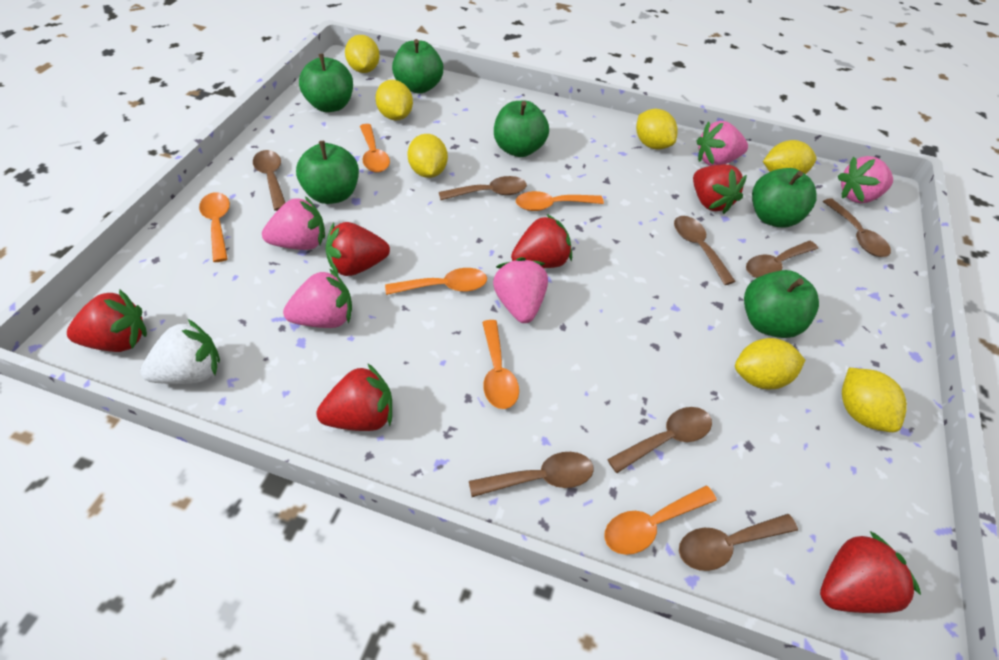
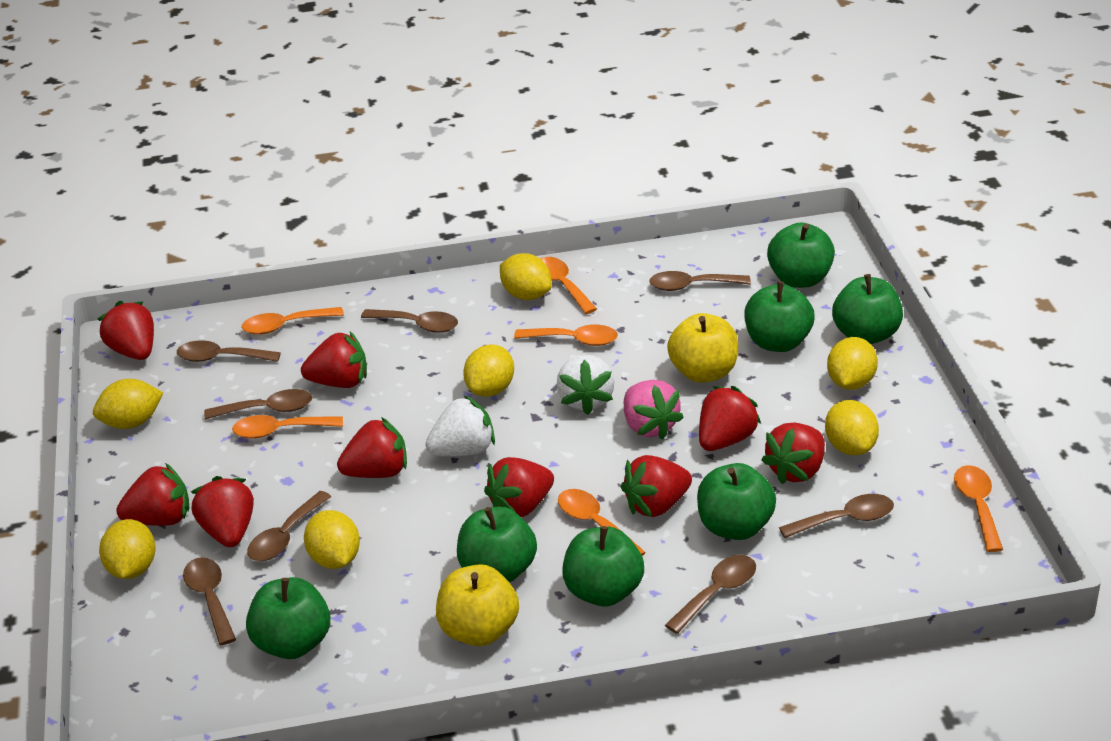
green apple: 6 -> 7
pink strawberry: 5 -> 1
red strawberry: 6 -> 9
white strawberry: 1 -> 2
yellow apple: 0 -> 2

